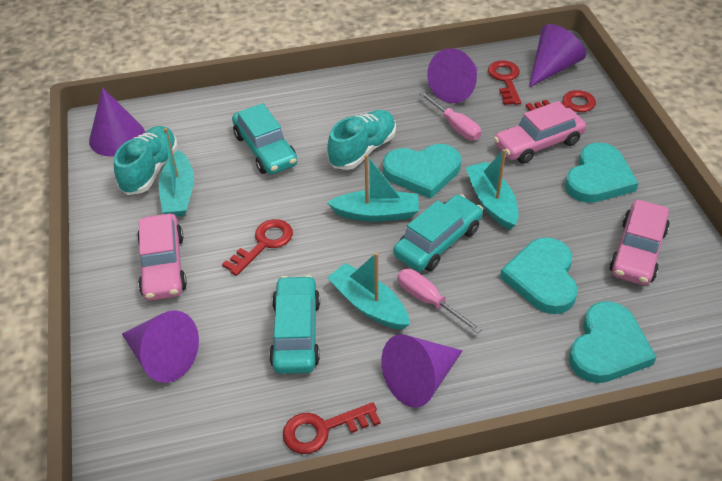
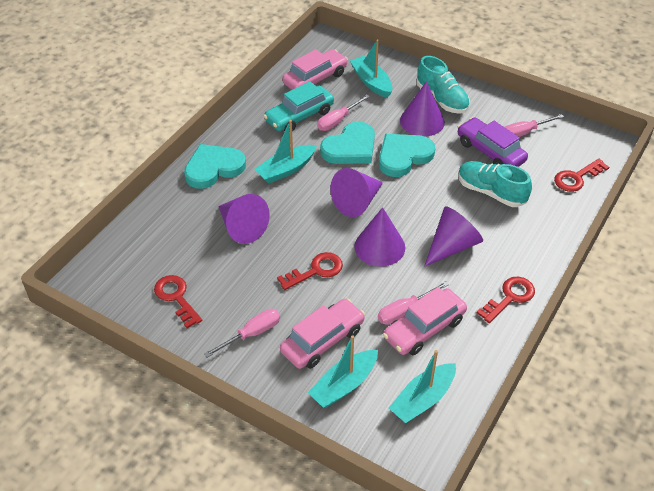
pink screwdriver: 2 -> 4
purple car: 0 -> 1
turquoise car: 3 -> 1
turquoise heart: 4 -> 3

